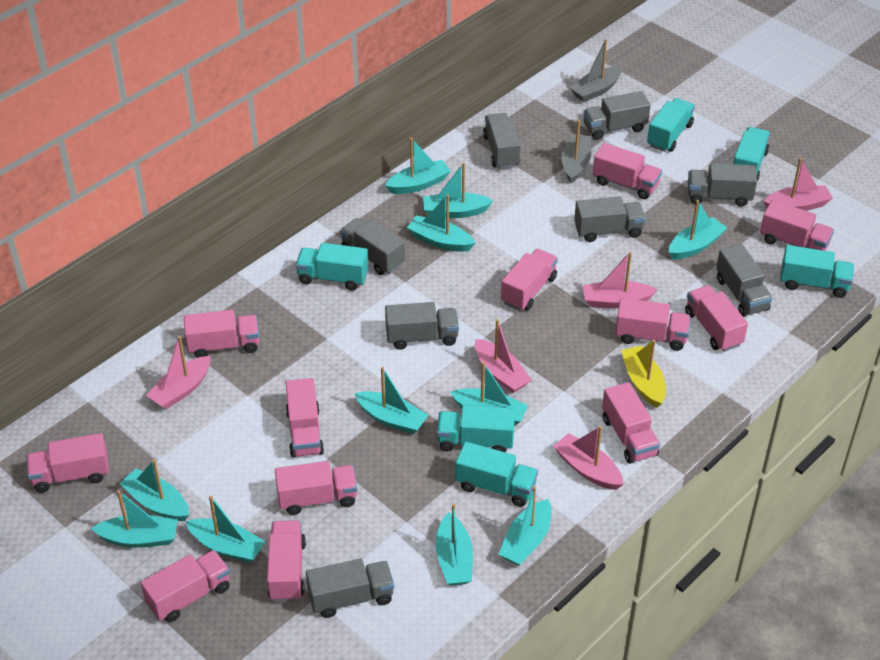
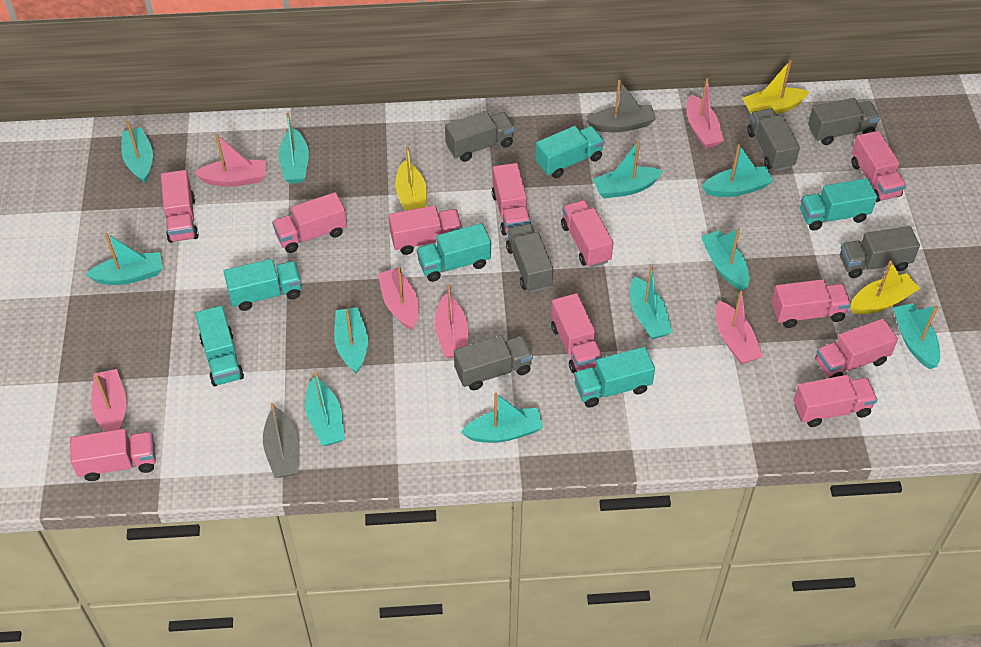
grey truck: 8 -> 6
pink boat: 5 -> 6
pink truck: 12 -> 11
yellow boat: 1 -> 3

